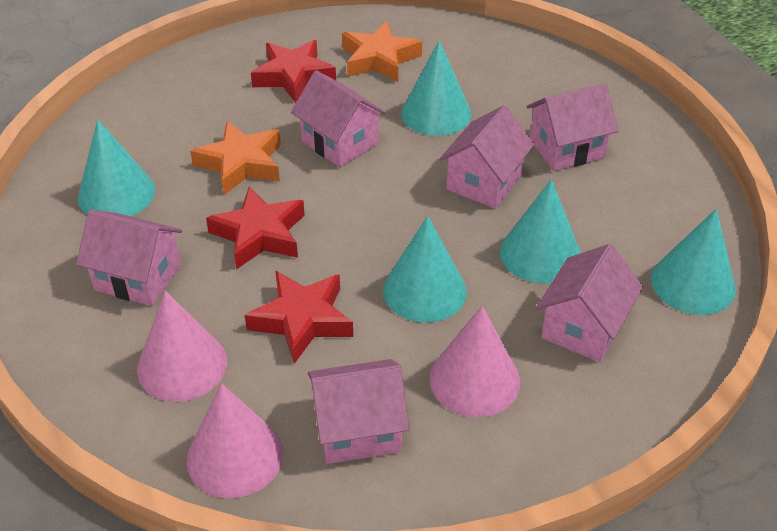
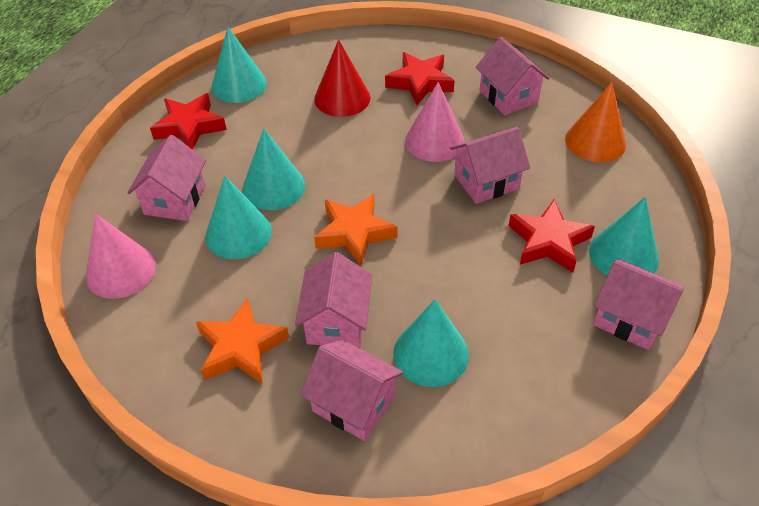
orange cone: 0 -> 1
pink cone: 3 -> 2
red cone: 0 -> 1

